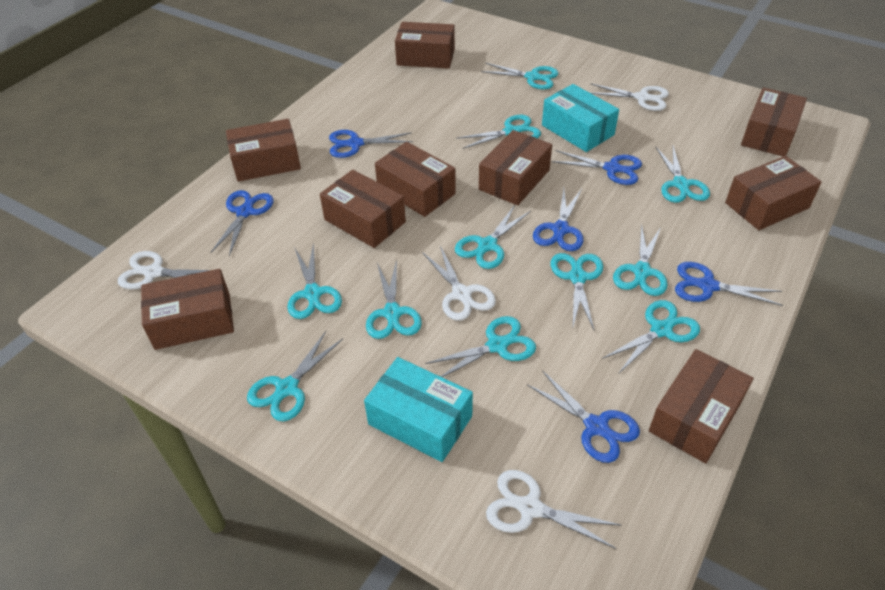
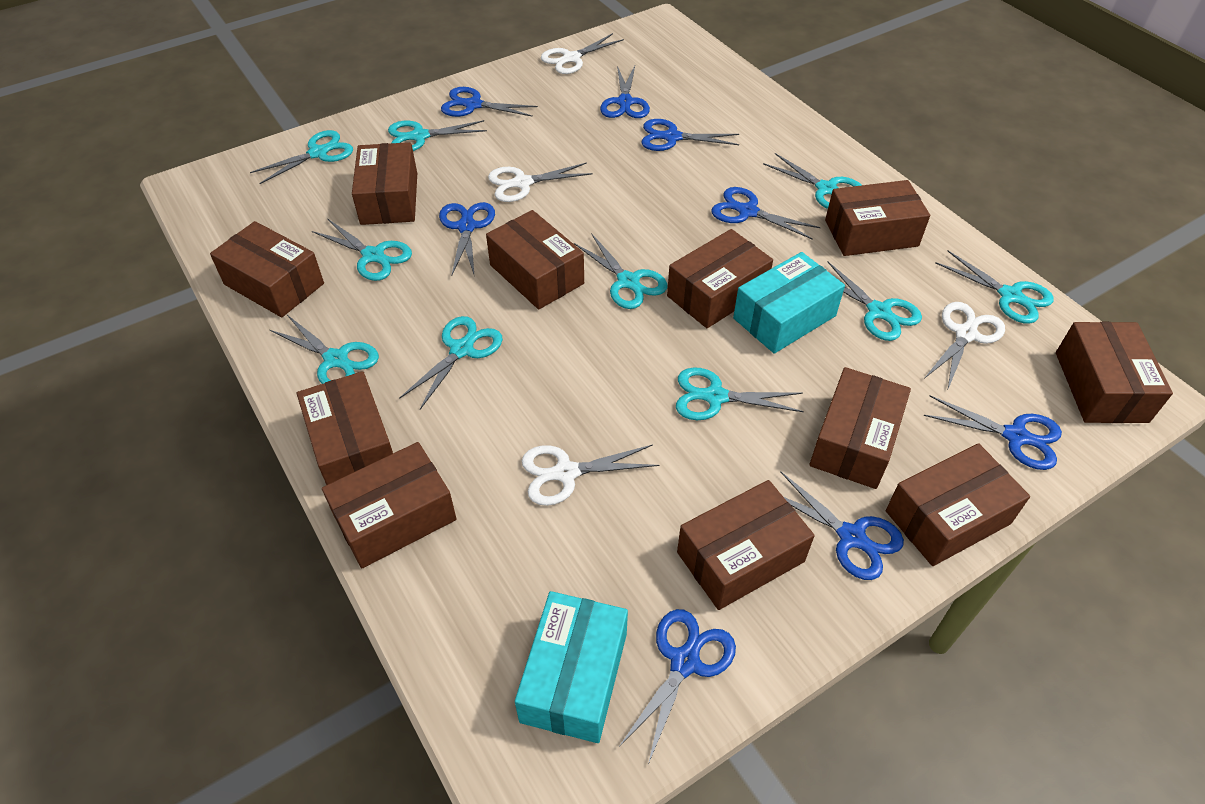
blue scissors: 6 -> 8
brown box: 9 -> 11
turquoise scissors: 11 -> 10

